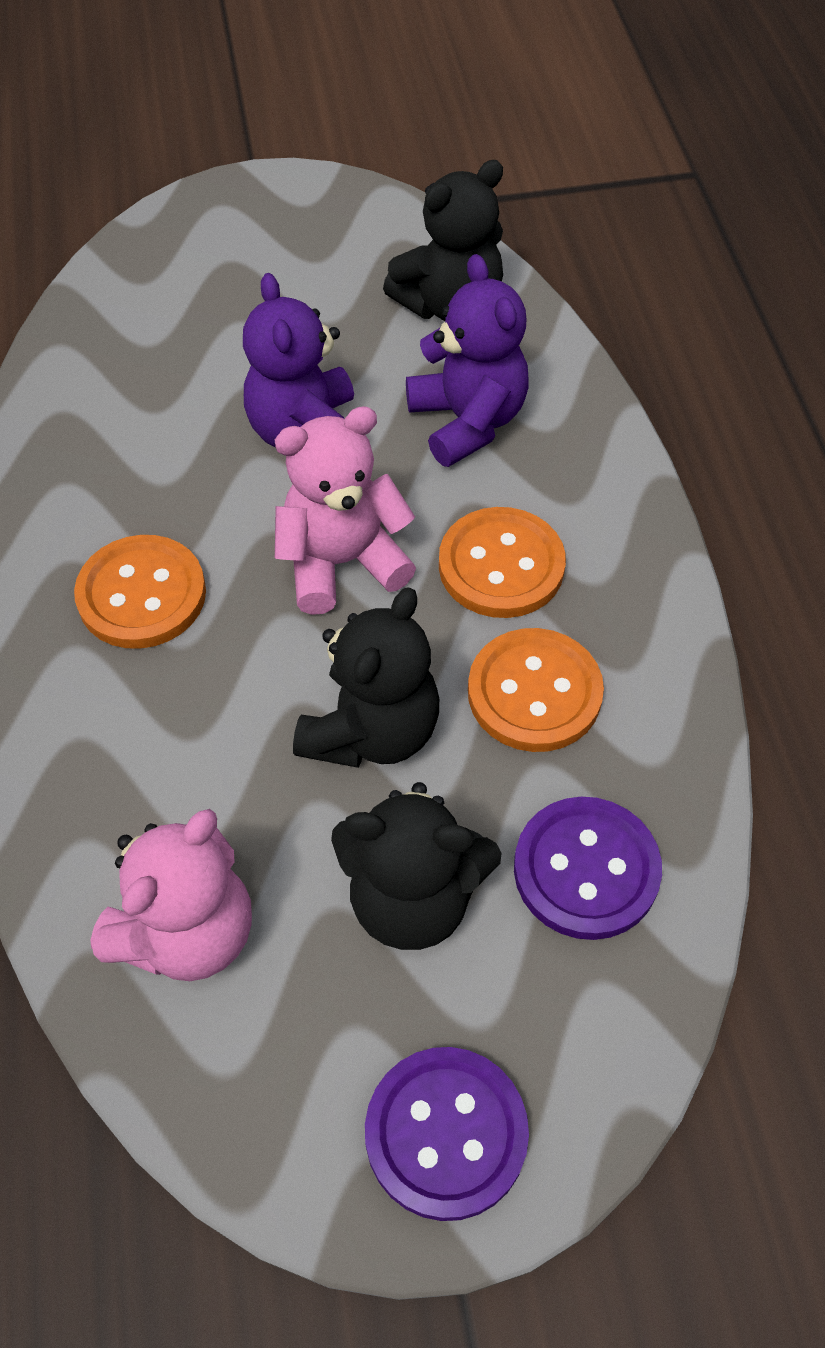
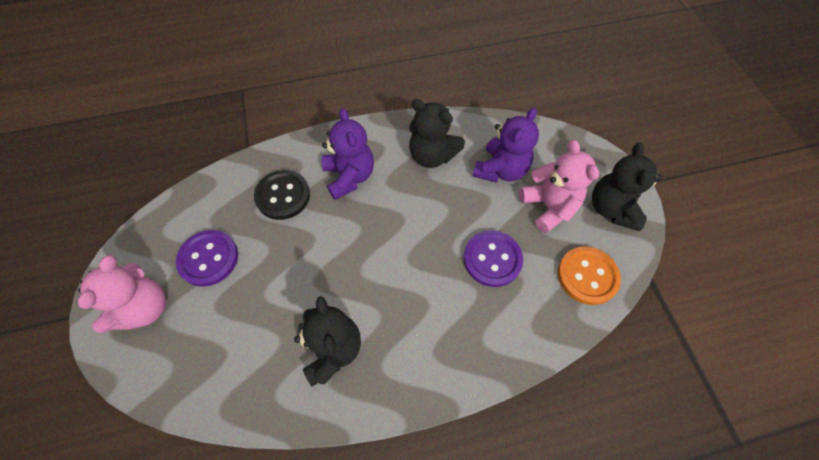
black button: 0 -> 1
orange button: 3 -> 1

